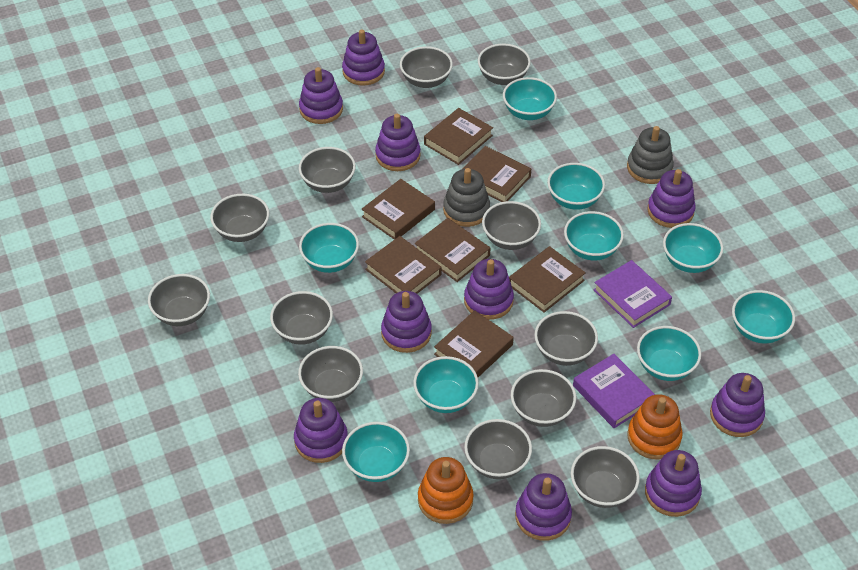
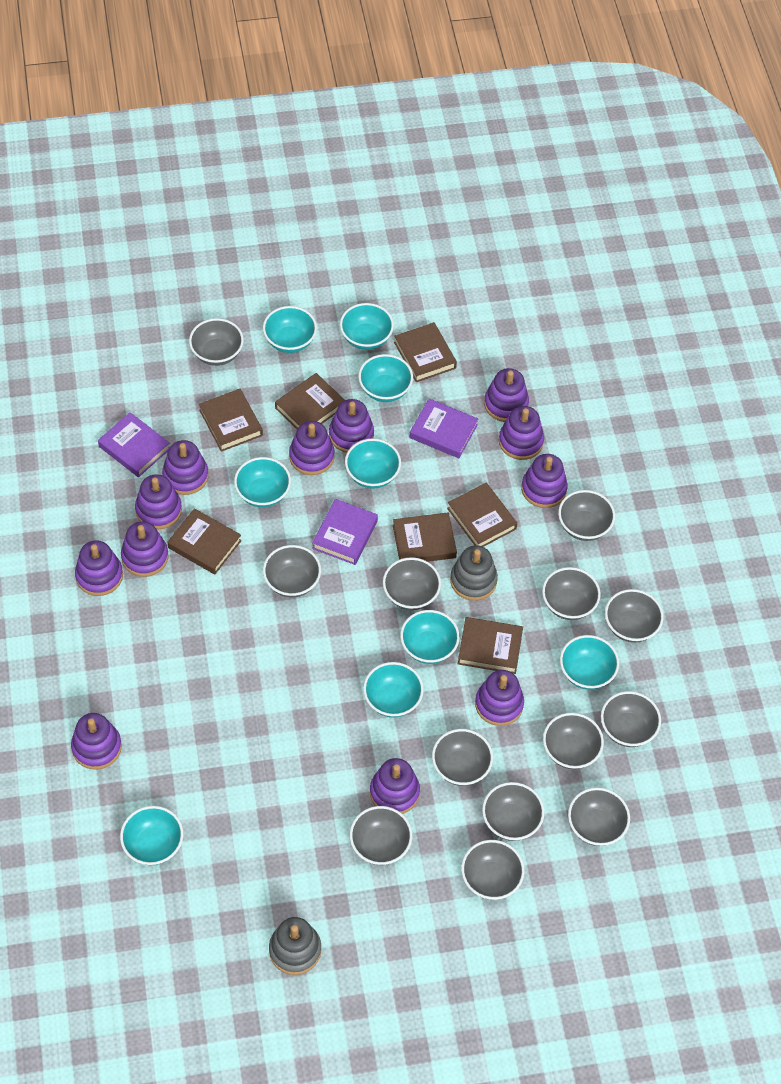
grey bowl: 12 -> 13
orange stacking toy: 2 -> 0
purple book: 2 -> 3
purple stacking toy: 10 -> 12

